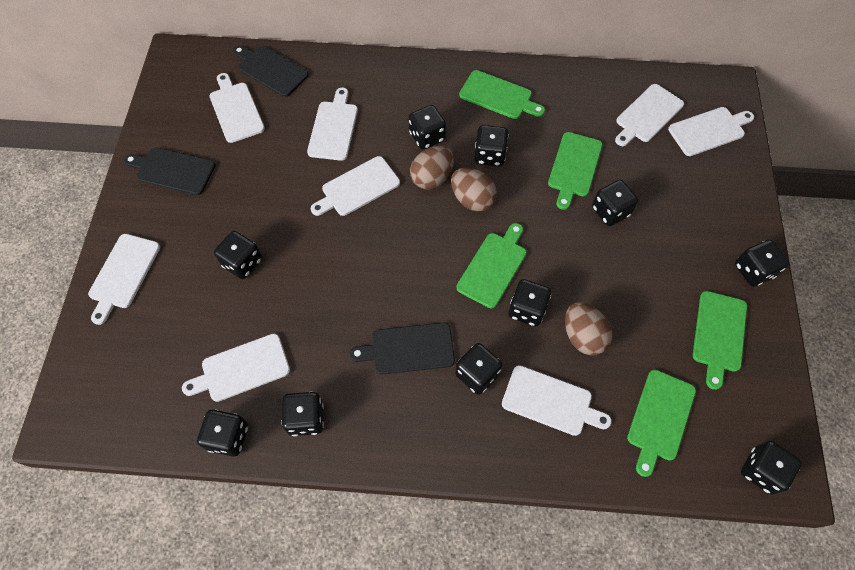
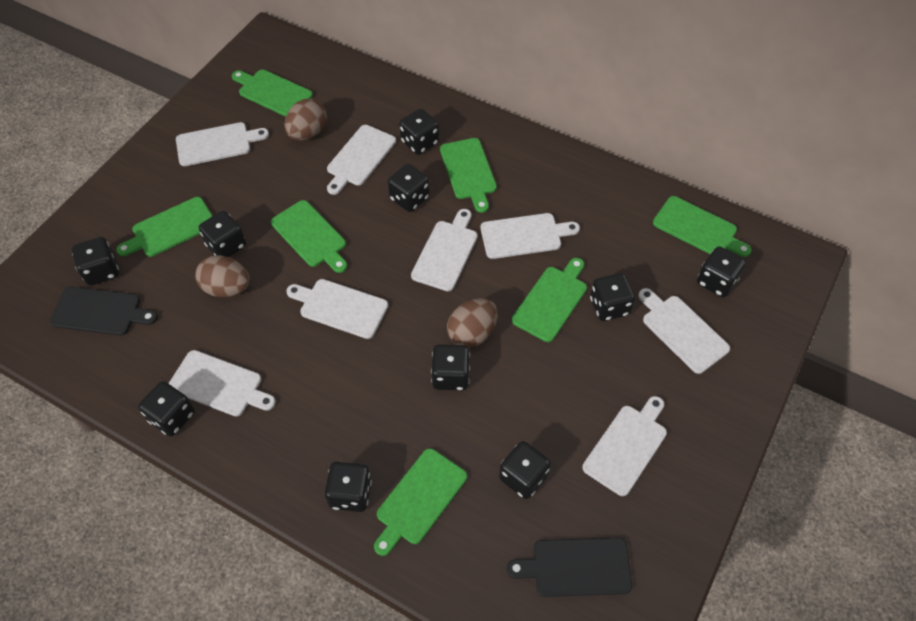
black cutting board: 3 -> 2
green cutting board: 5 -> 7

